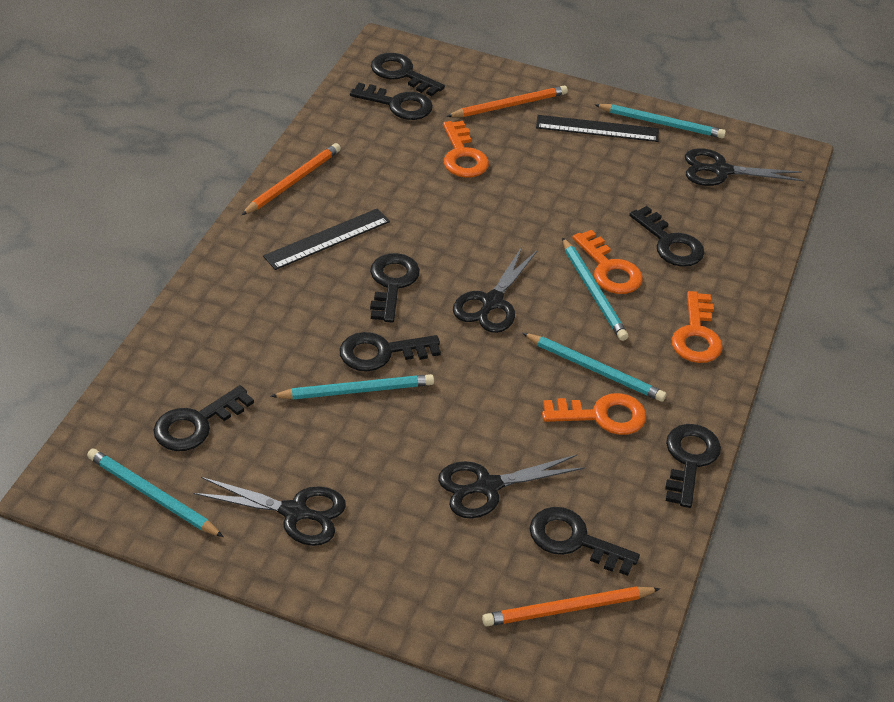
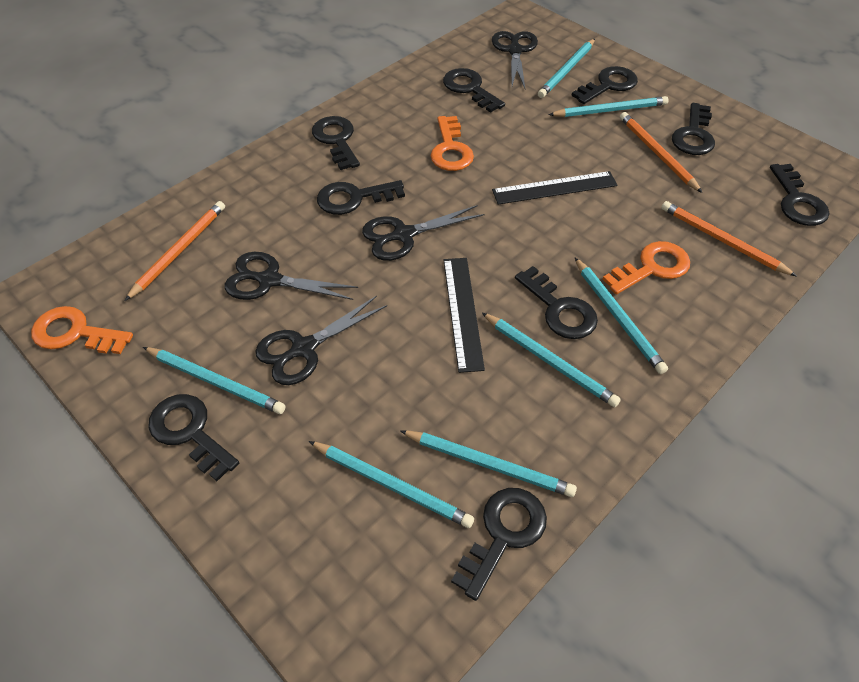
black key: 8 -> 9
orange key: 4 -> 3
turquoise pencil: 5 -> 7

